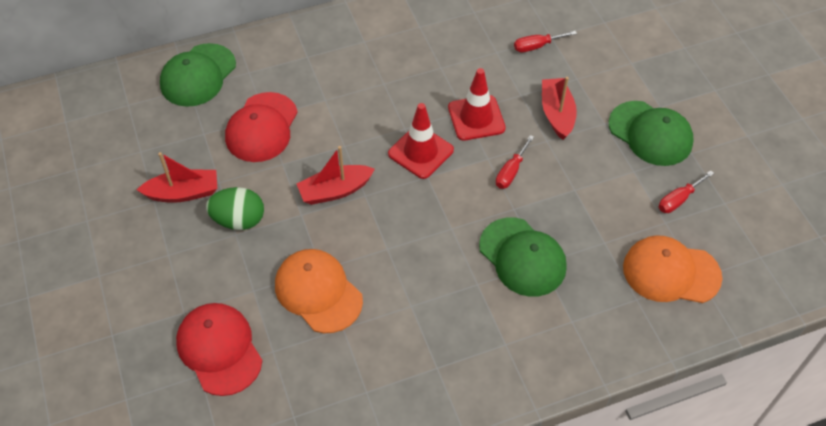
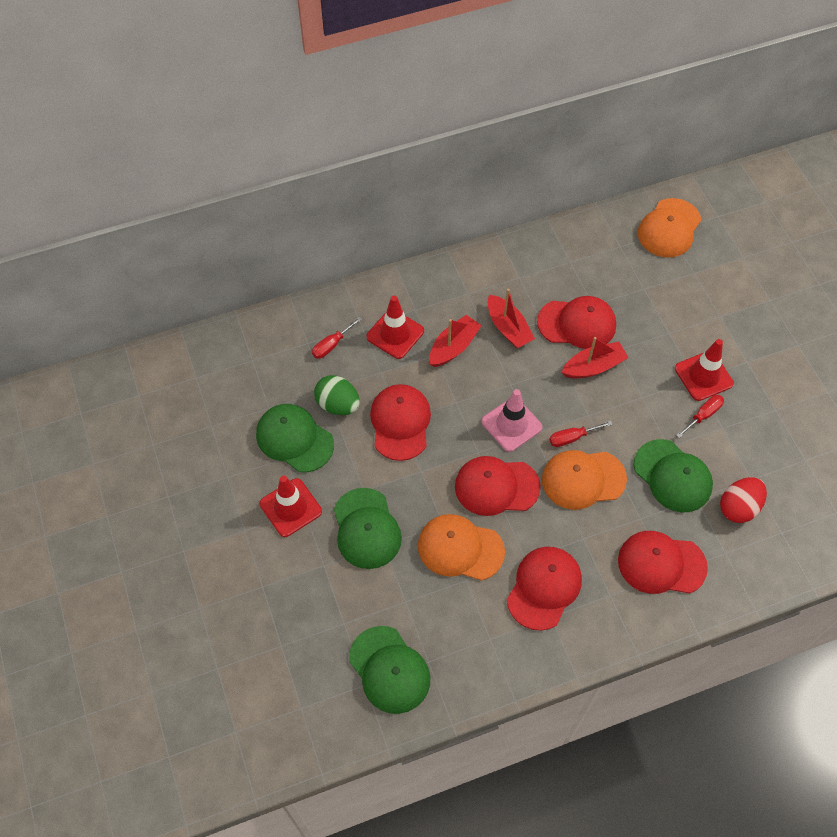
green cap: 3 -> 4
orange cap: 2 -> 3
pink traffic cone: 0 -> 1
red cap: 2 -> 5
red egg: 0 -> 1
red traffic cone: 2 -> 3

